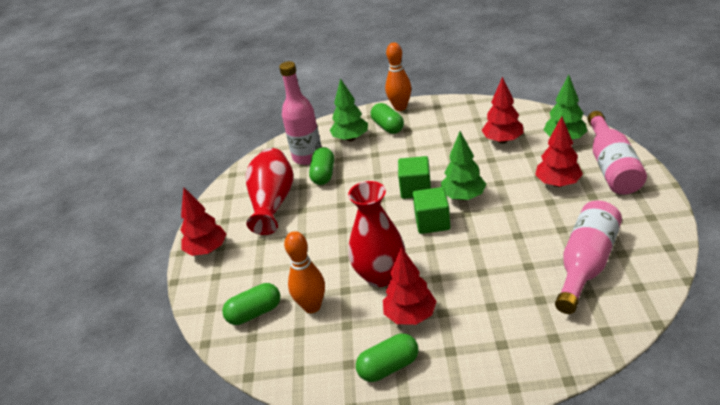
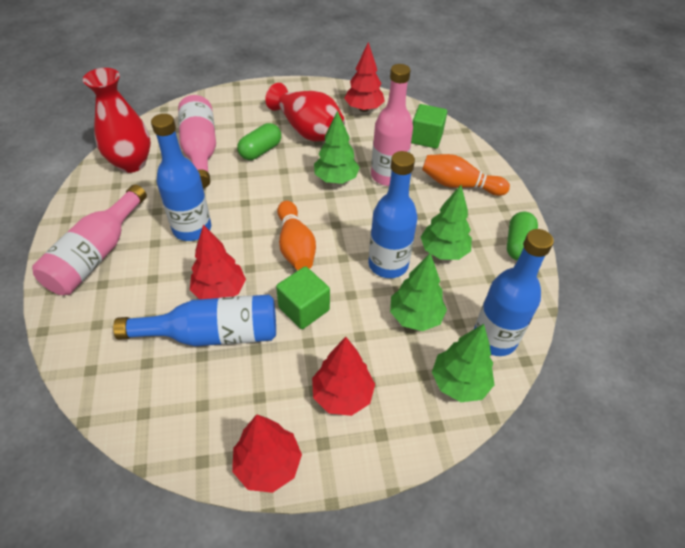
blue bottle: 0 -> 4
green capsule: 4 -> 2
green tree: 3 -> 4

